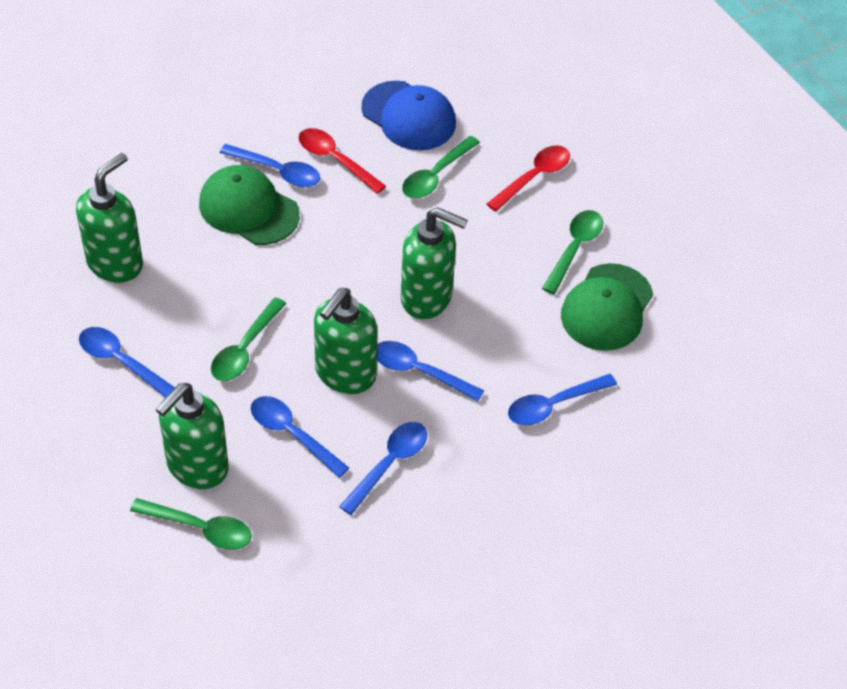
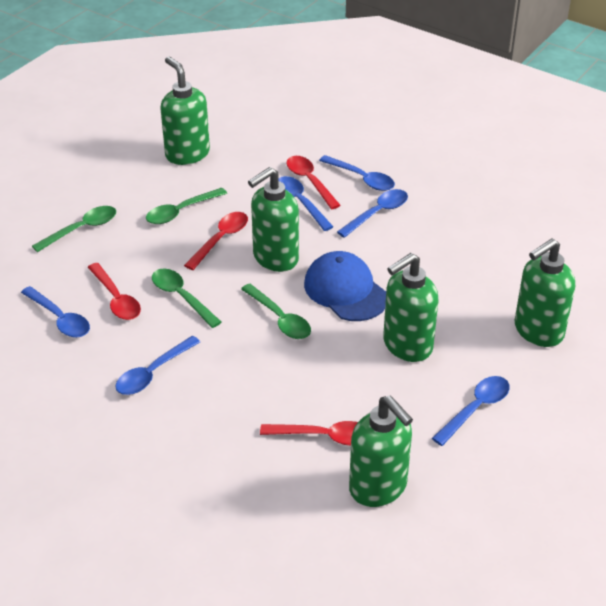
green cap: 2 -> 0
green soap dispenser: 4 -> 5
red spoon: 2 -> 4

